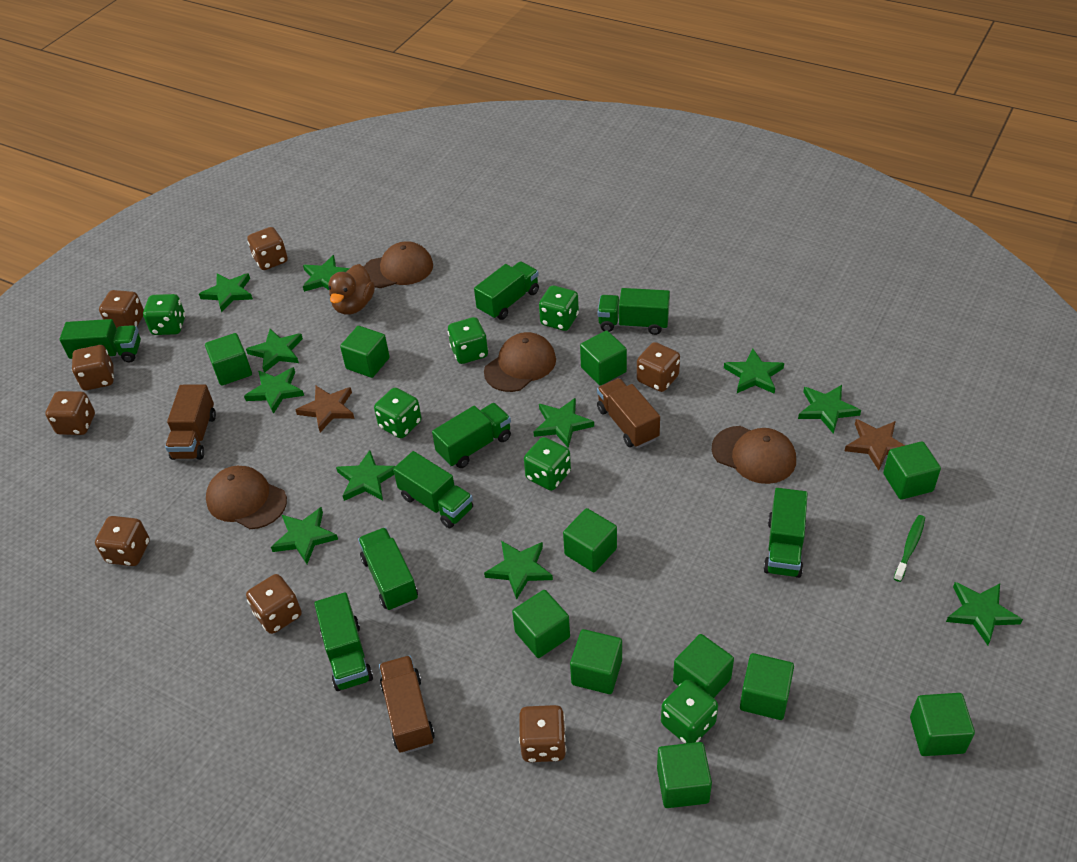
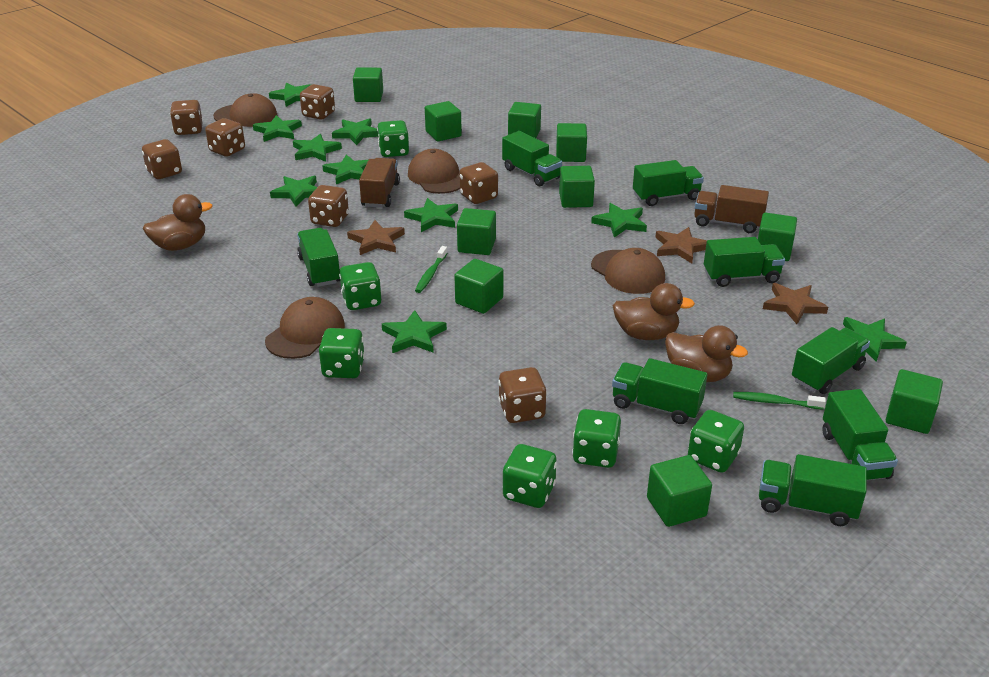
brown dice: 8 -> 7
brown duck: 1 -> 3
brown star: 2 -> 3
brown truck: 3 -> 2
green cube: 11 -> 10
green star: 11 -> 10
green toothbrush: 1 -> 2

